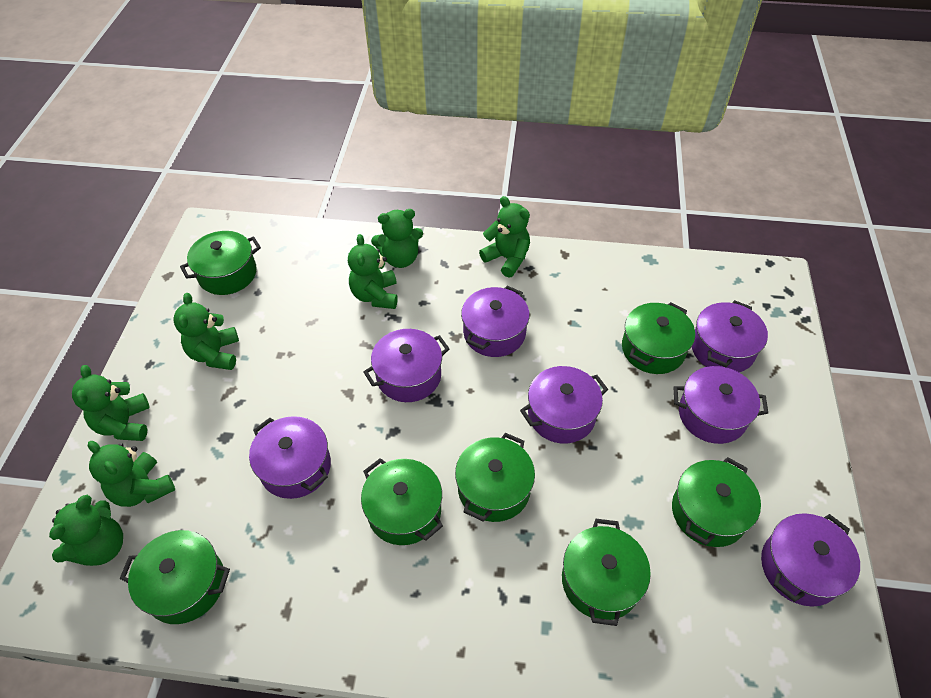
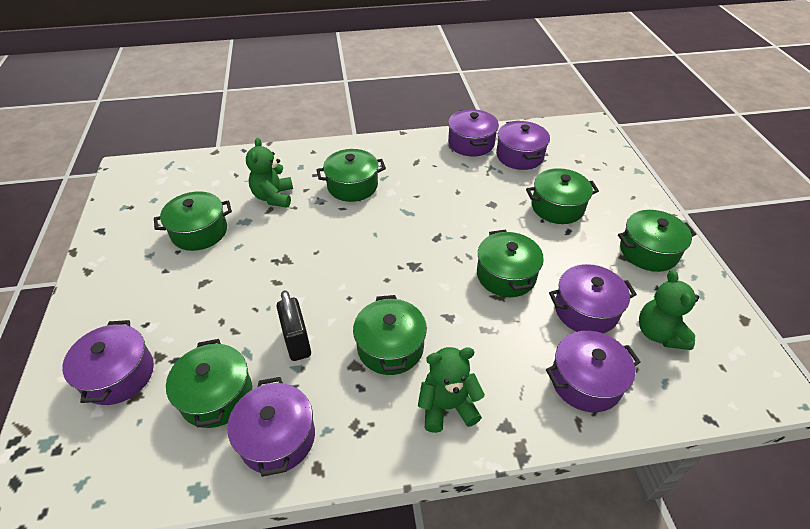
black padlock: 0 -> 1
green teddy bear: 7 -> 3
purple pot: 7 -> 6

